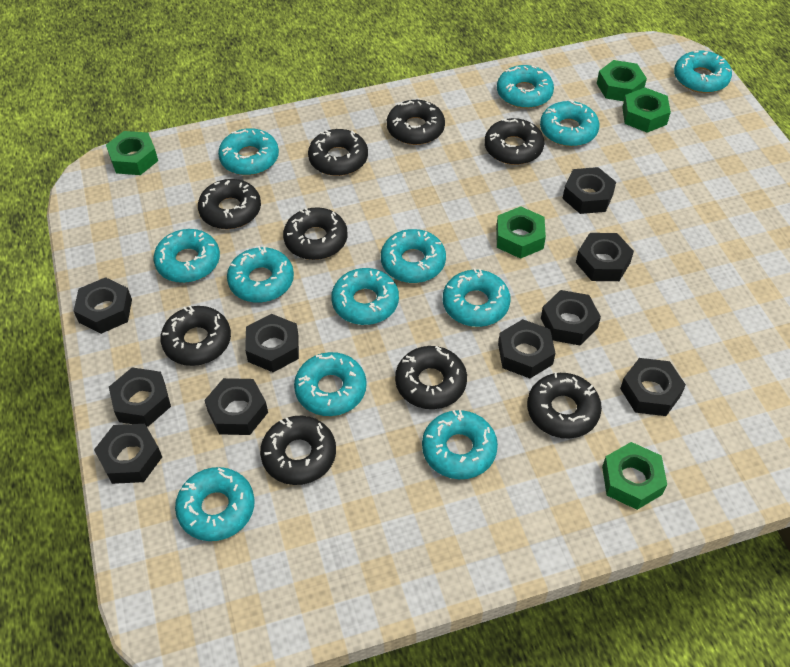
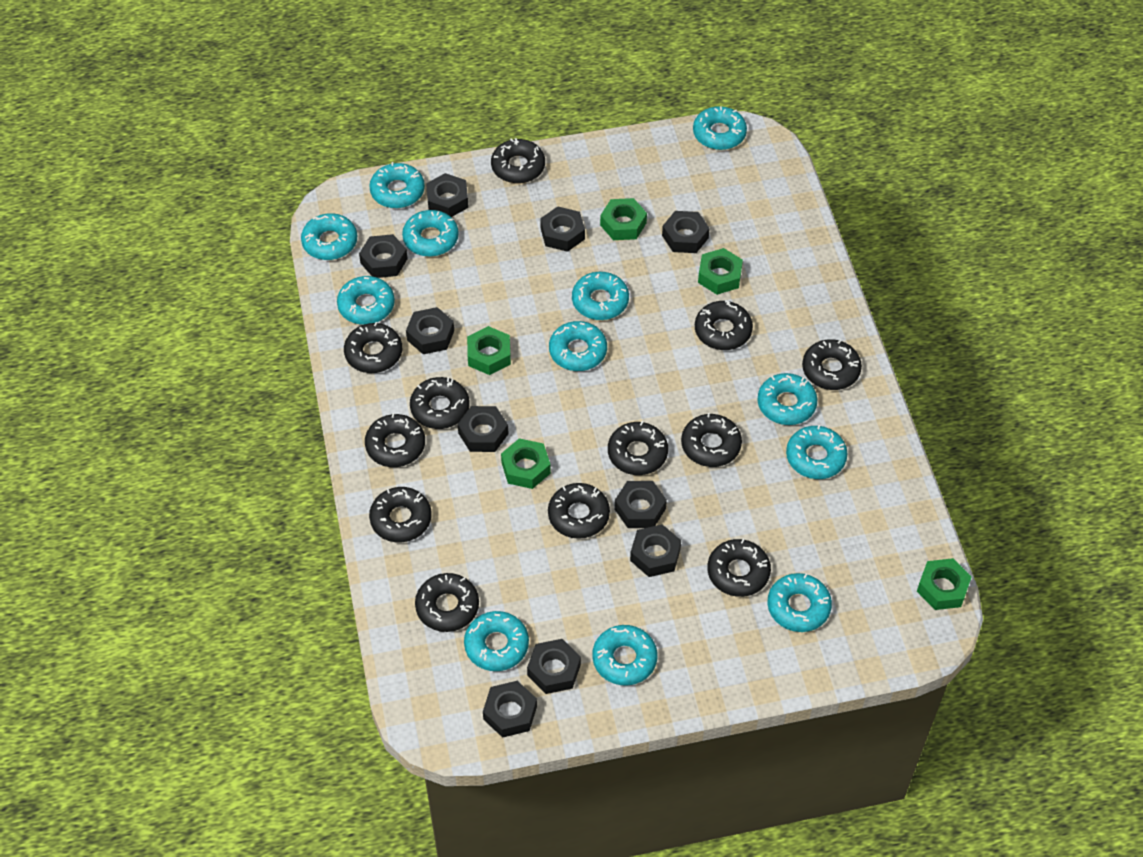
black donut: 9 -> 12

